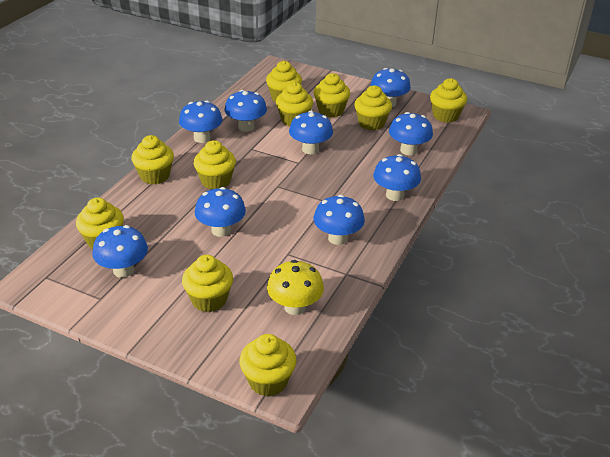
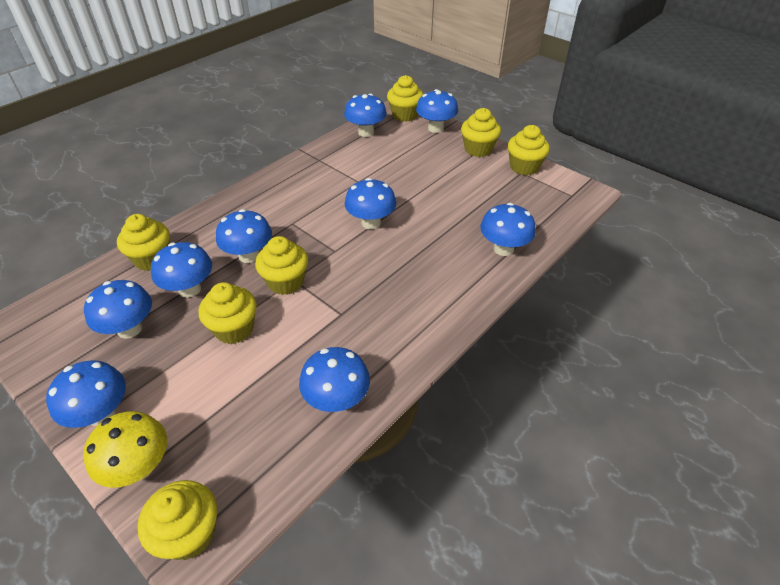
yellow cupcake: 10 -> 7

